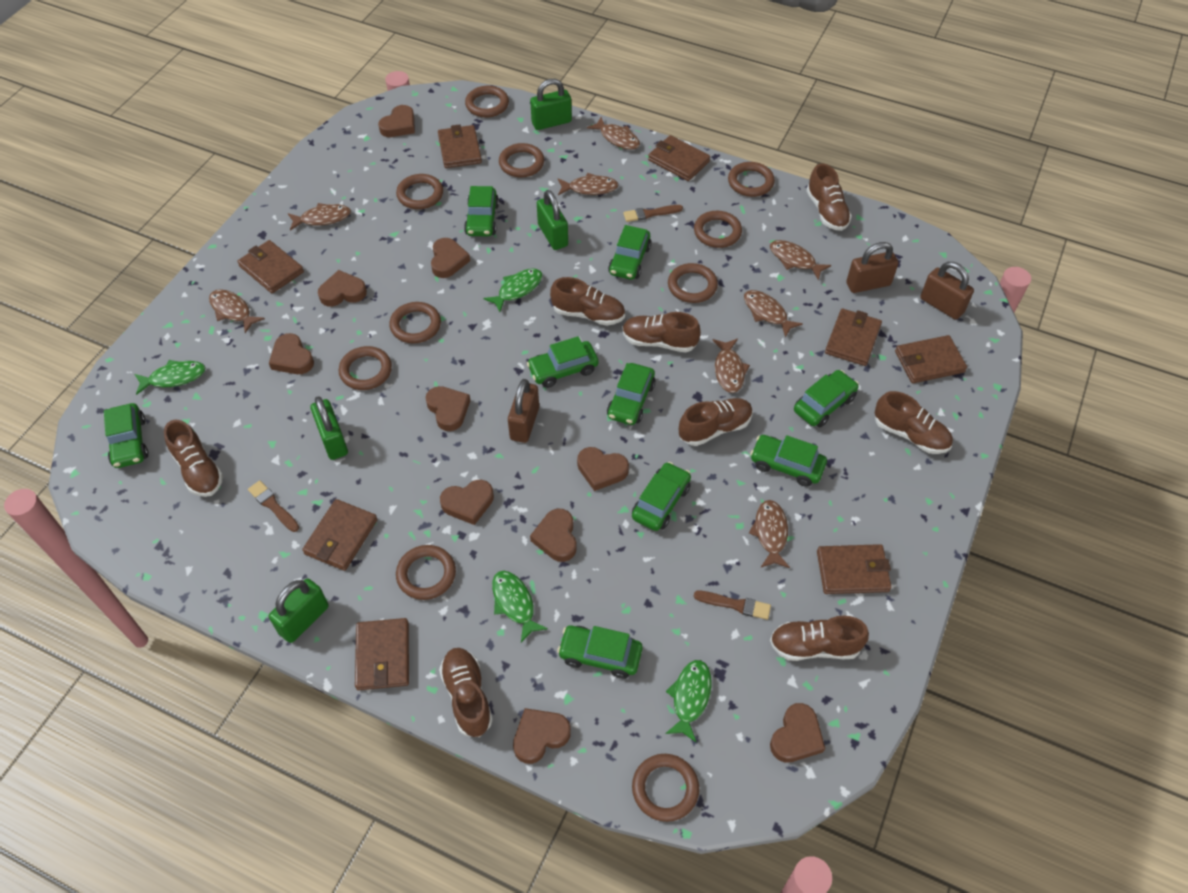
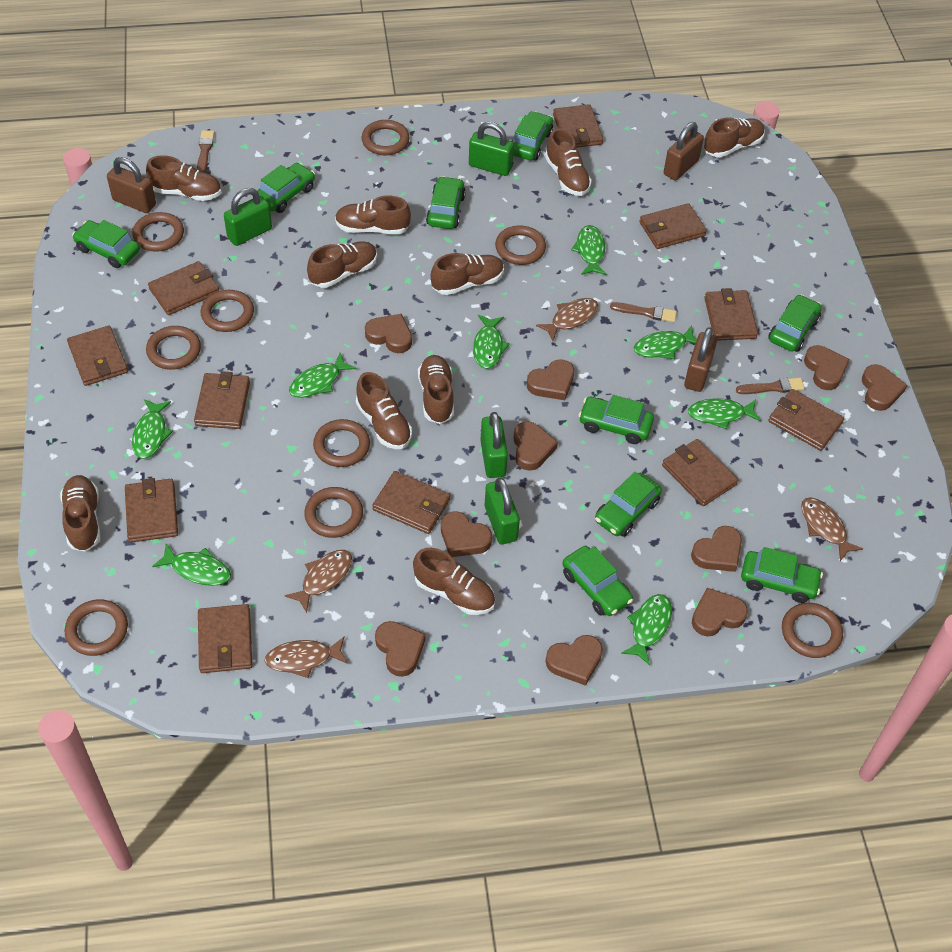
brown fish: 8 -> 4
brown ring: 10 -> 9
brown shoe: 8 -> 10
brown wallet: 8 -> 11
green fish: 4 -> 8

